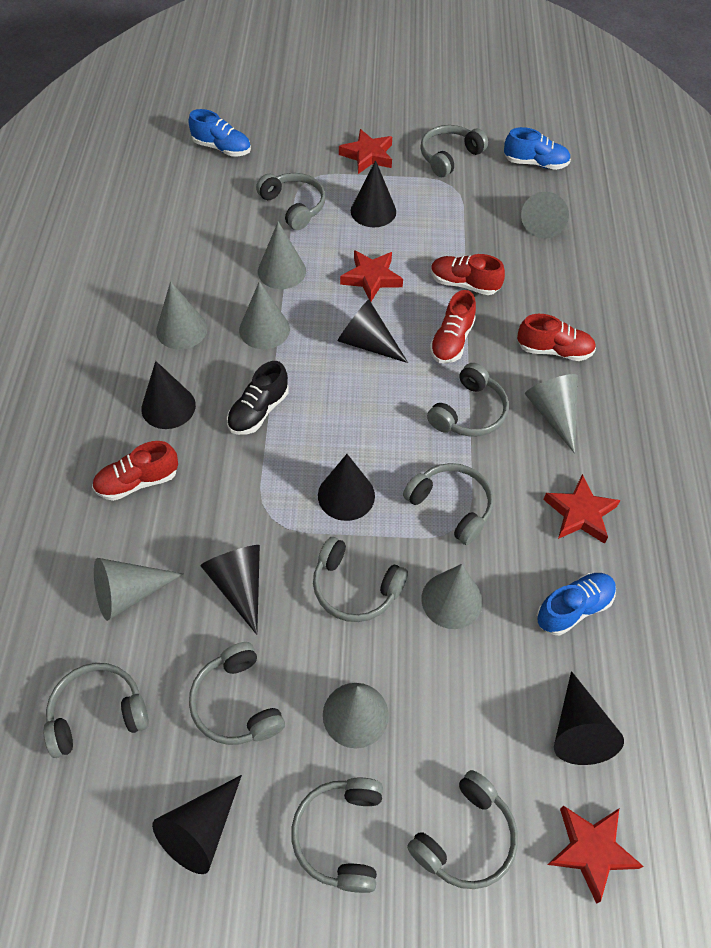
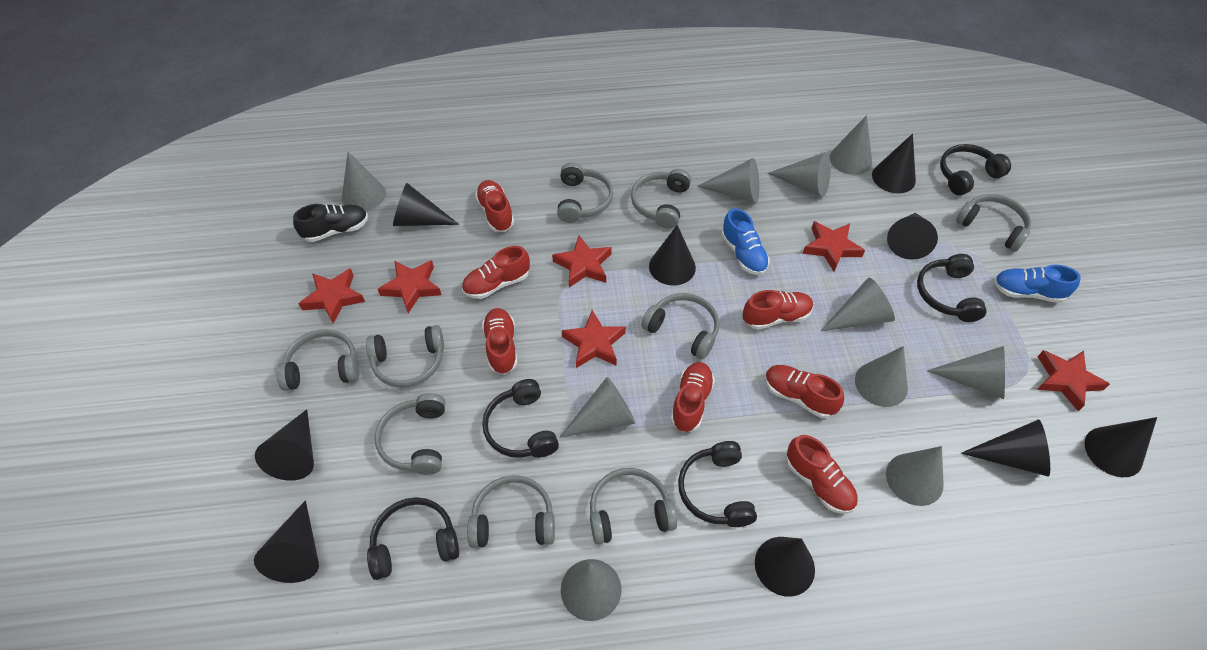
black cone: 7 -> 9
black headphones: 0 -> 5
blue shoe: 3 -> 2
grey cone: 8 -> 10
red shoe: 4 -> 7
red star: 4 -> 6

